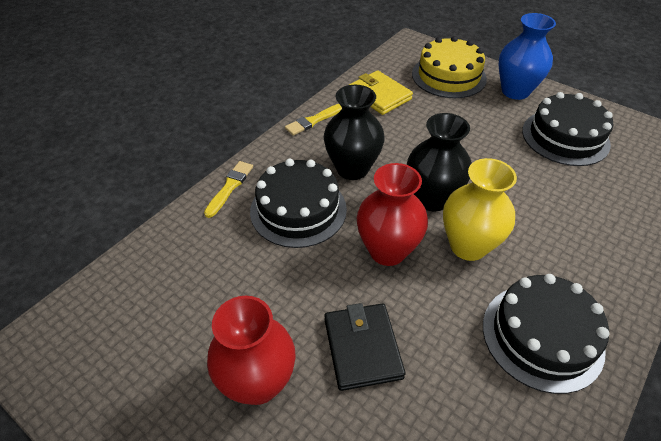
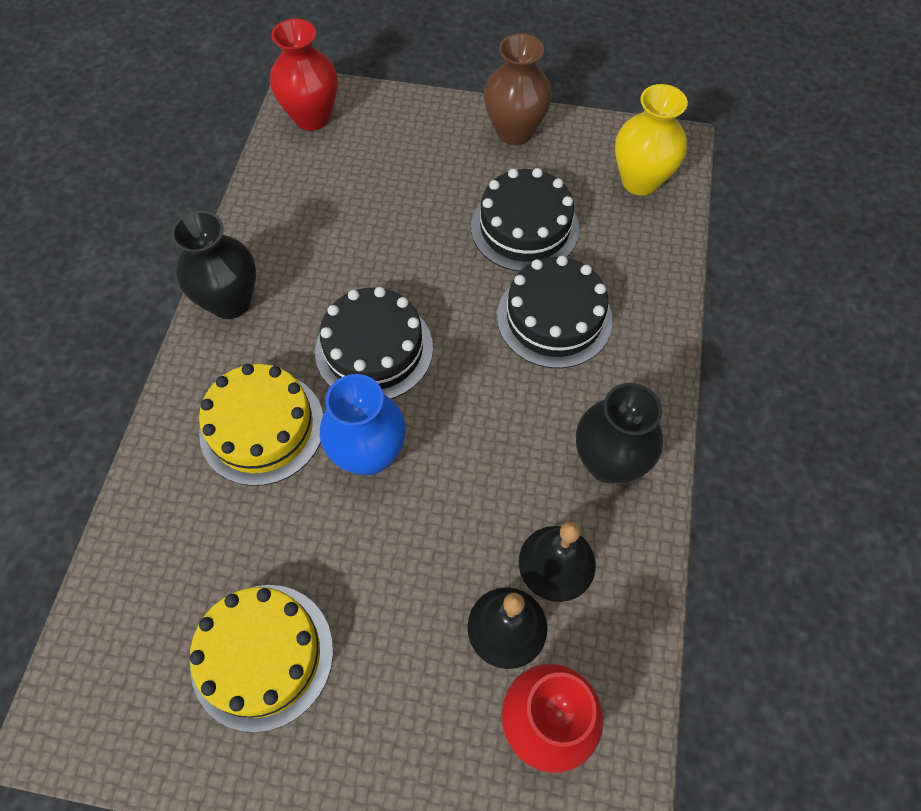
black bell: 0 -> 2
black wallet: 1 -> 0
brown vase: 0 -> 1
yellow brush: 2 -> 0
yellow cake: 1 -> 2
yellow wallet: 1 -> 0

